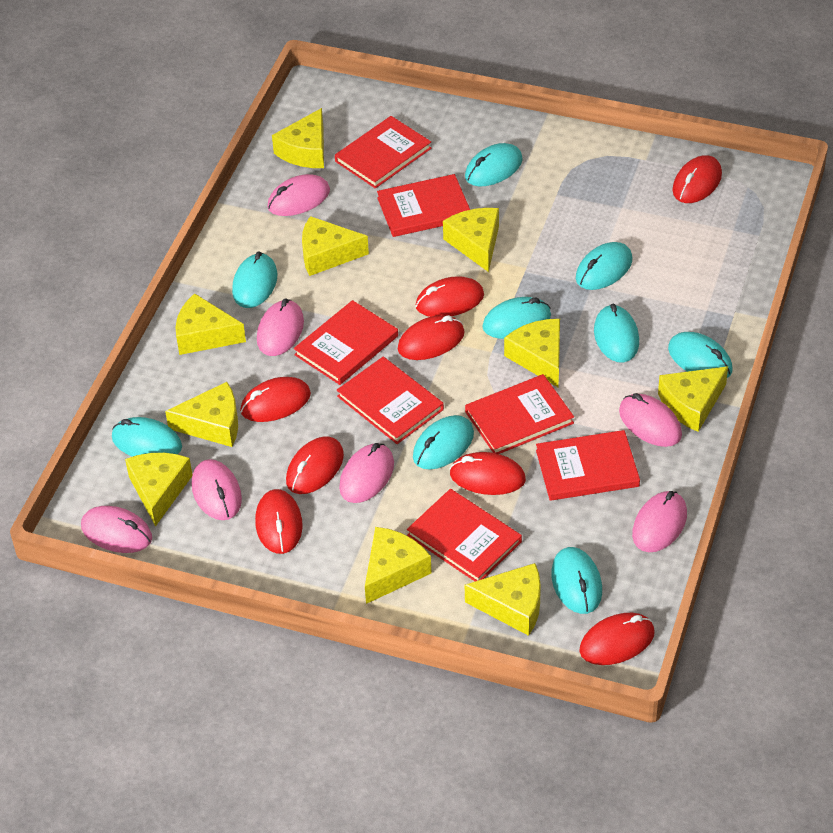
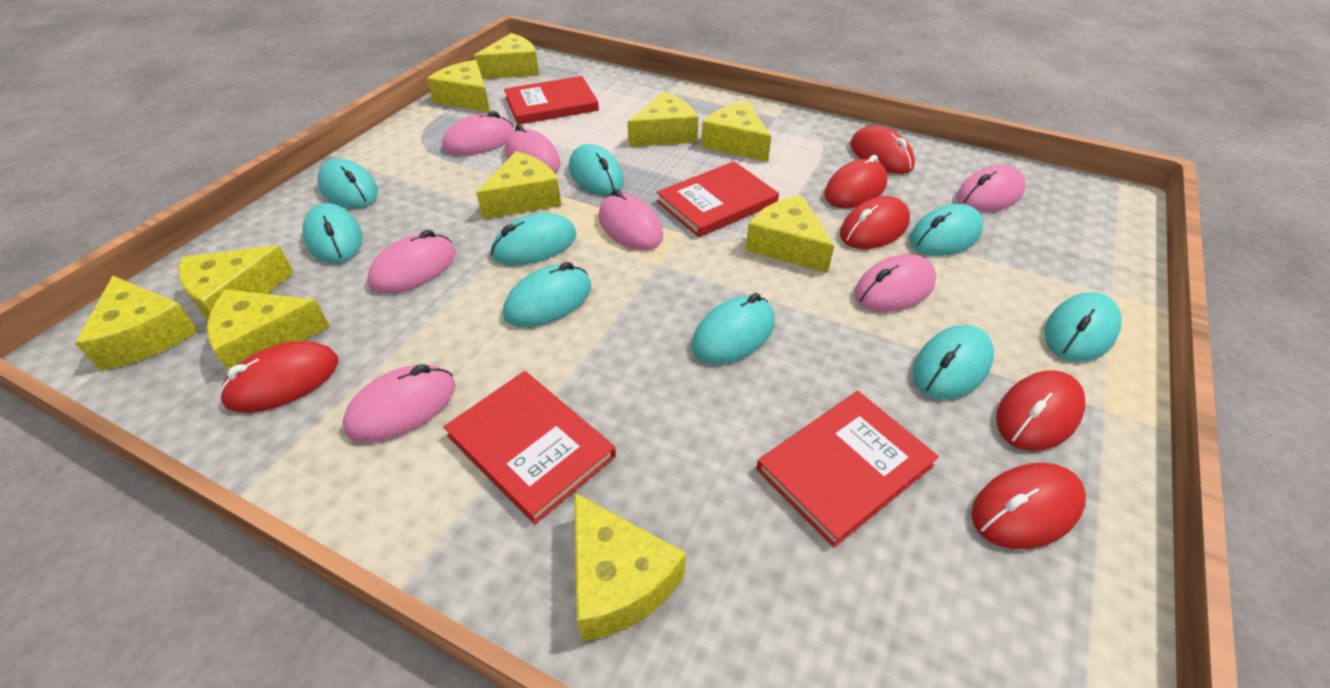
red book: 7 -> 4
red mouse: 8 -> 6

